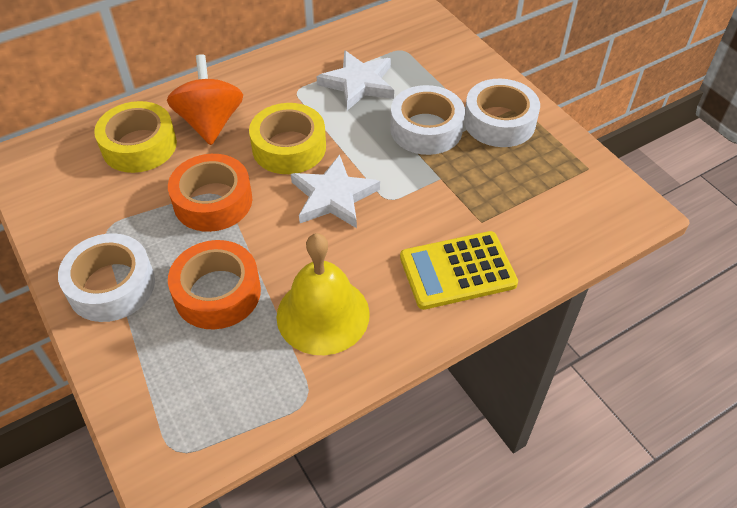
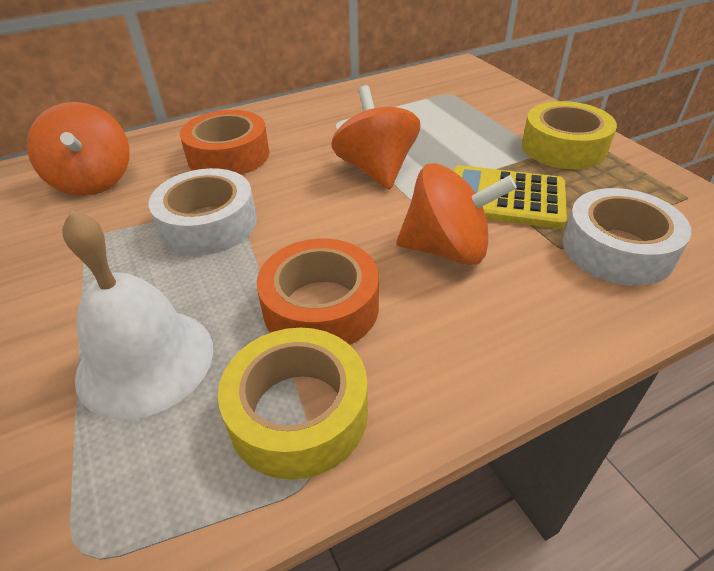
orange spinning top: 1 -> 3
white bell: 0 -> 1
white star: 2 -> 0
white tape: 3 -> 2
yellow bell: 1 -> 0

